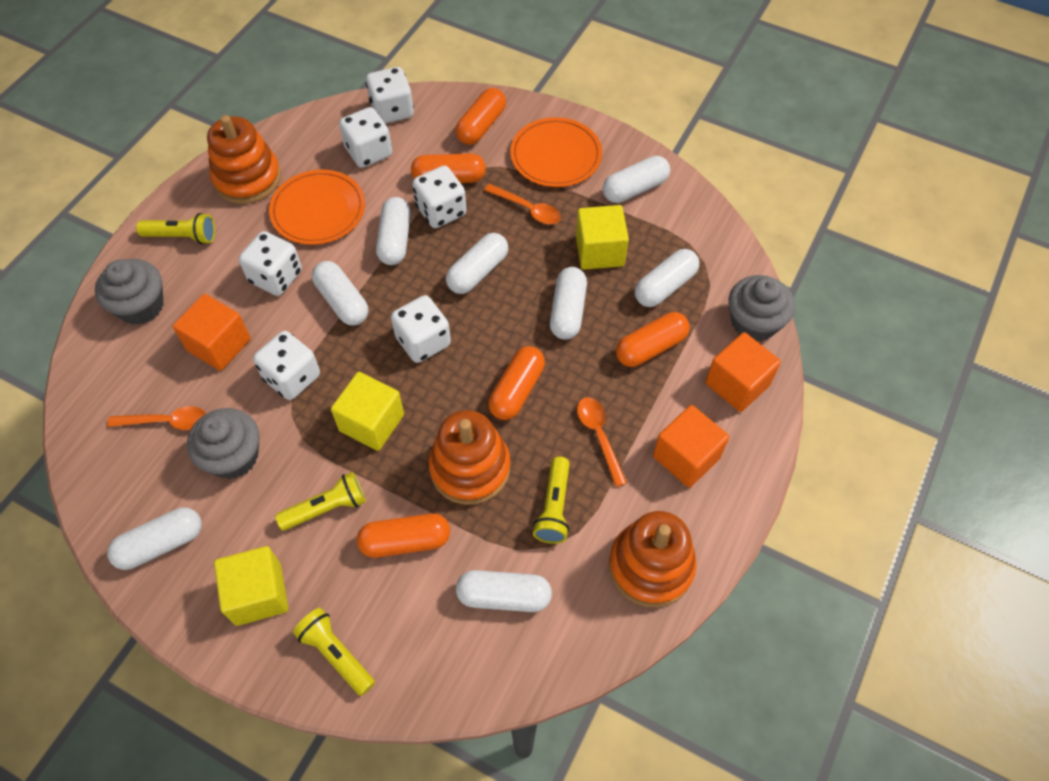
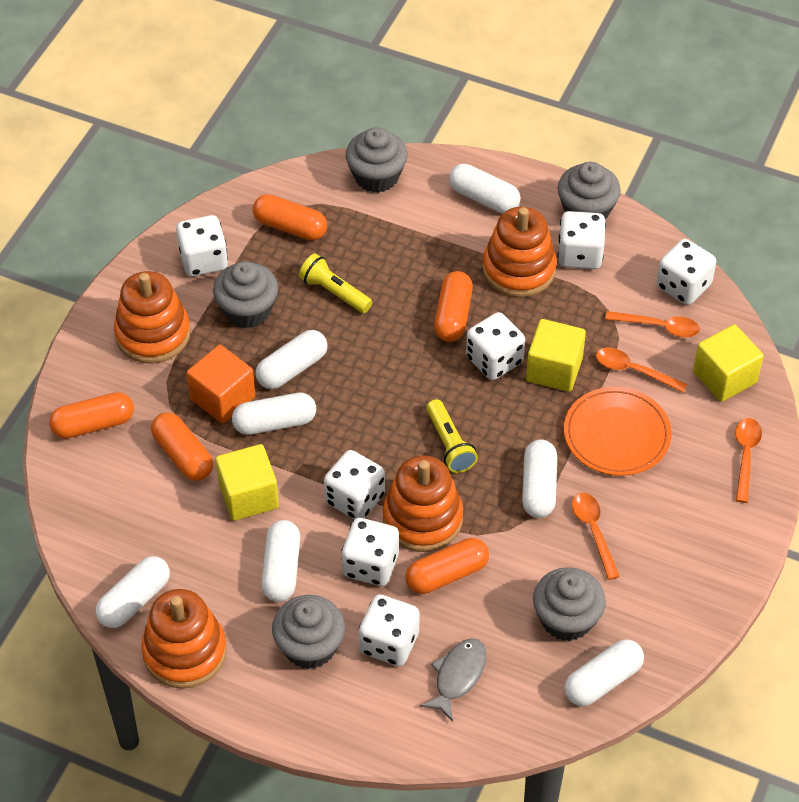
grey cupcake: 3 -> 5
grey fish: 0 -> 1
orange cube: 3 -> 1
orange plate: 2 -> 1
orange spoon: 3 -> 4
orange stacking toy: 3 -> 4
white capsule: 8 -> 7
white dice: 6 -> 7
yellow flashlight: 4 -> 2

